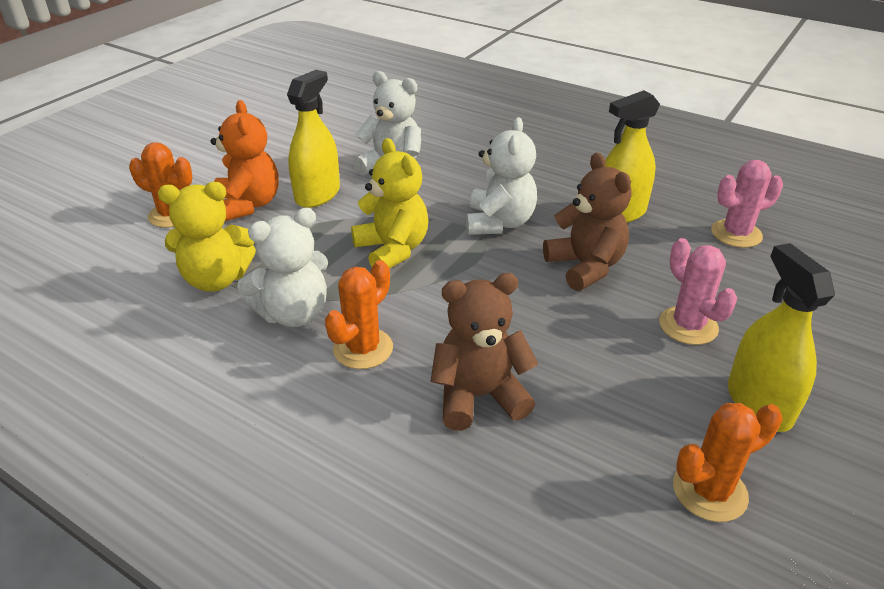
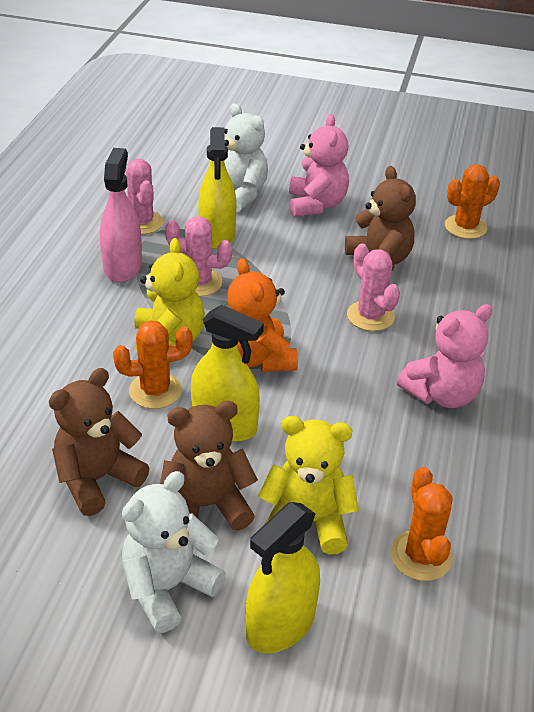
brown teddy bear: 2 -> 3
pink cactus: 2 -> 3
pink spray bottle: 0 -> 1
pink teddy bear: 0 -> 2
white teddy bear: 3 -> 2

